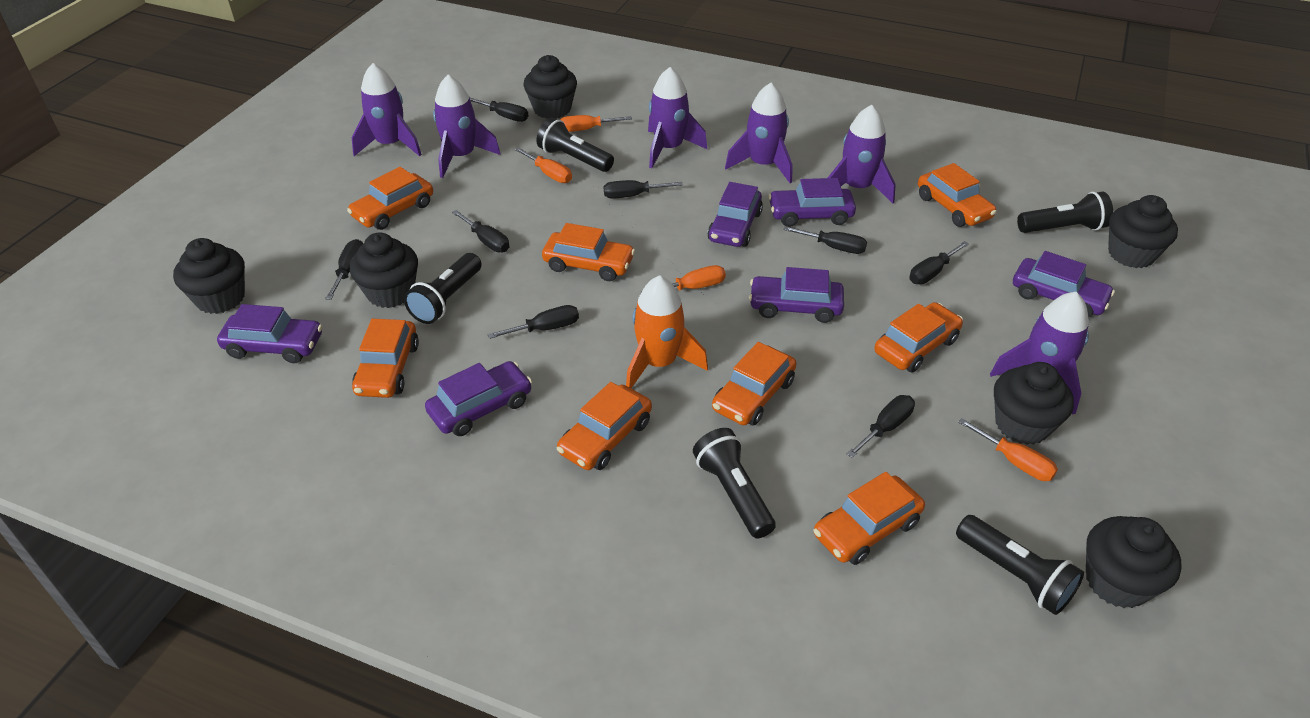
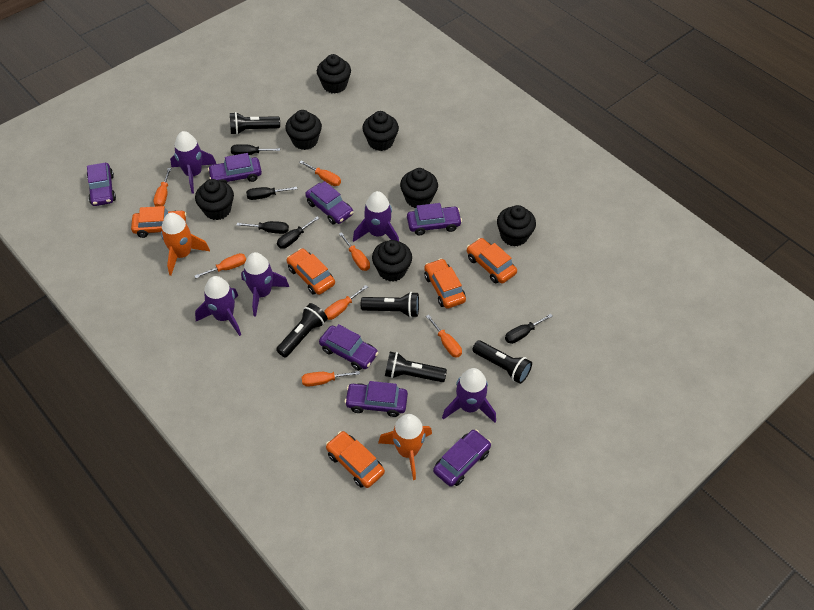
black cupcake: 6 -> 7
black screwdriver: 8 -> 5
orange car: 8 -> 5
orange rocket: 1 -> 2
orange screwdriver: 4 -> 7
purple car: 6 -> 7
purple rocket: 6 -> 5

